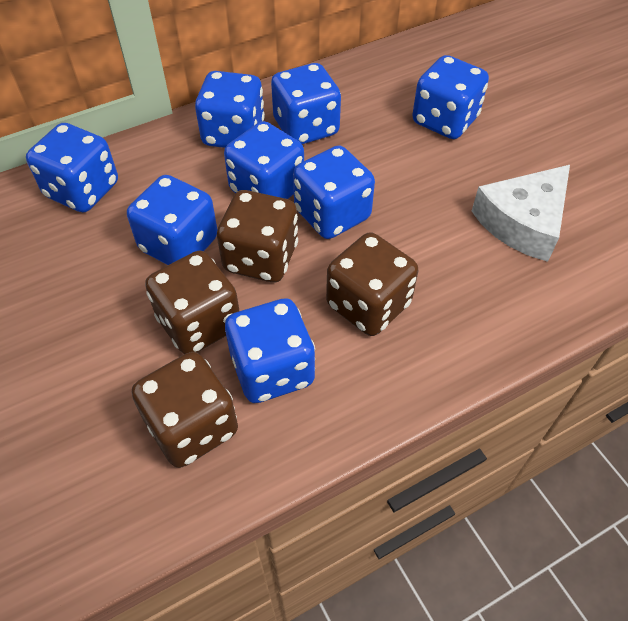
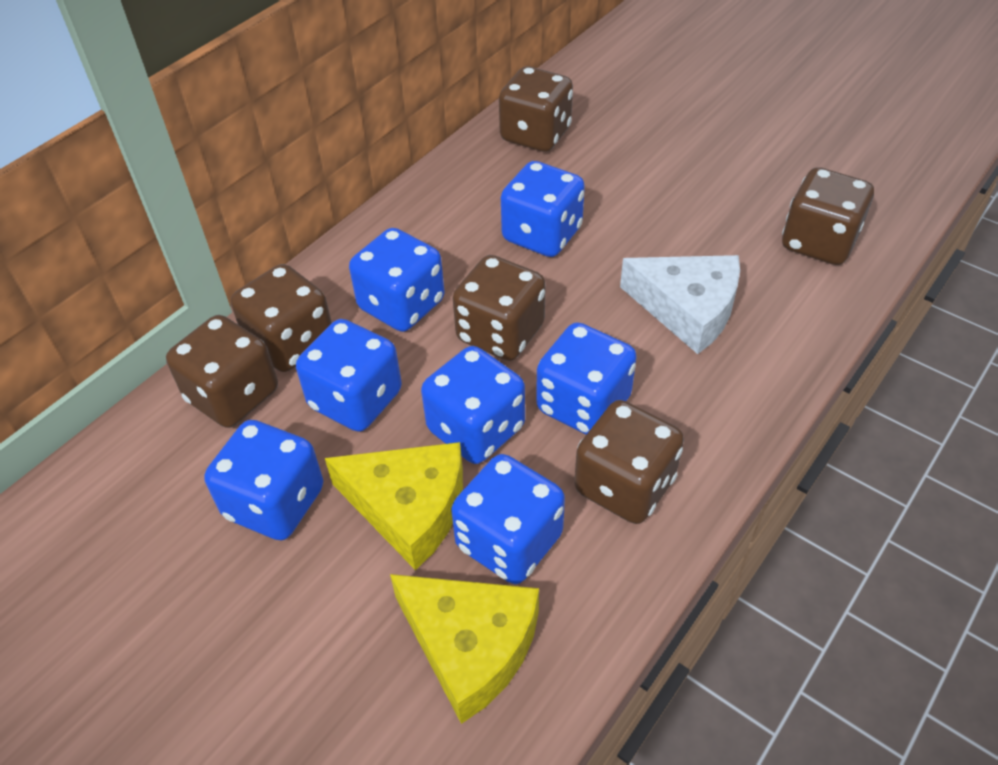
blue dice: 8 -> 7
brown dice: 4 -> 6
yellow cheese: 0 -> 2

